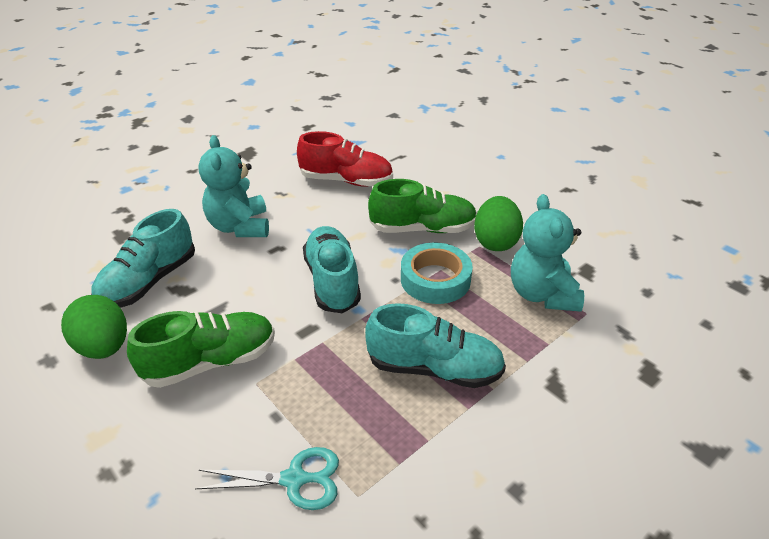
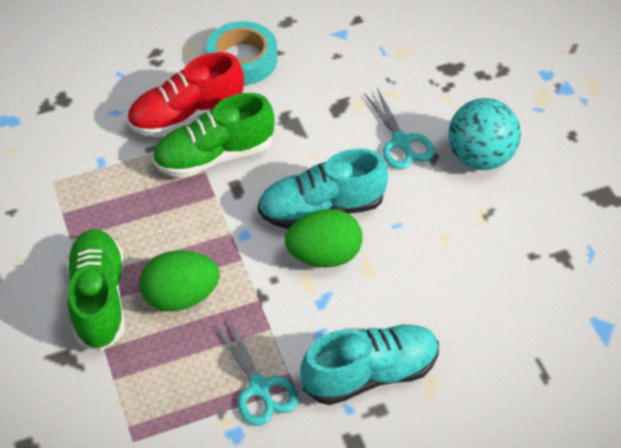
turquoise ball: 0 -> 1
turquoise scissors: 1 -> 2
turquoise shoe: 3 -> 2
turquoise teddy bear: 2 -> 0

